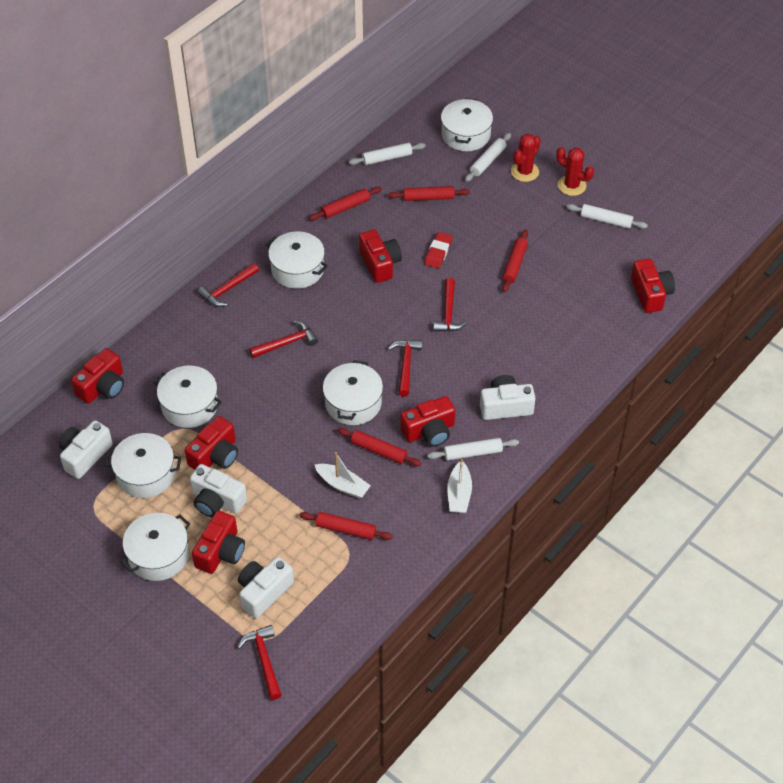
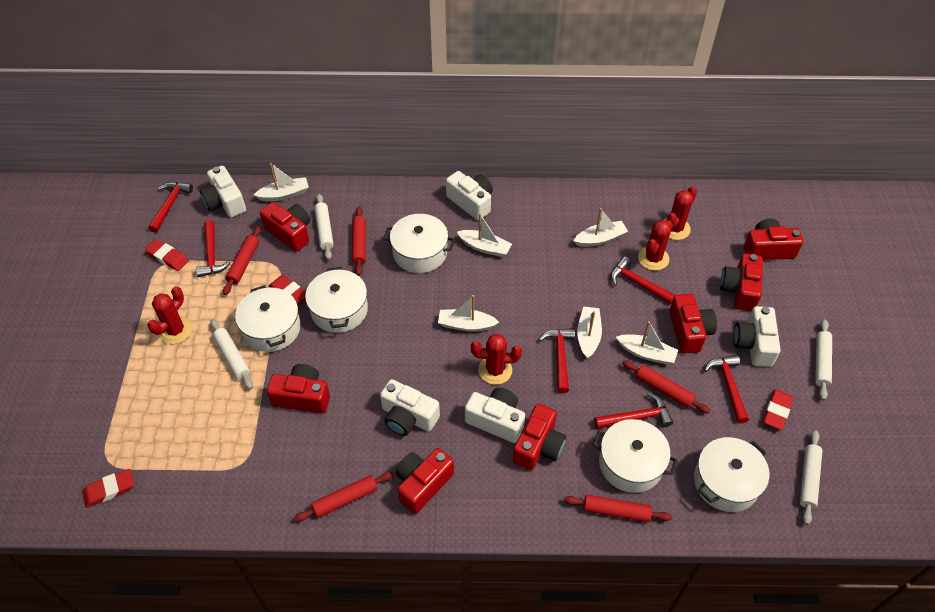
red cactus: 2 -> 4
red camera: 6 -> 7
red eraser: 1 -> 4
red hammer: 5 -> 6
white boat: 2 -> 6
white camera: 4 -> 5
white pot: 6 -> 5

